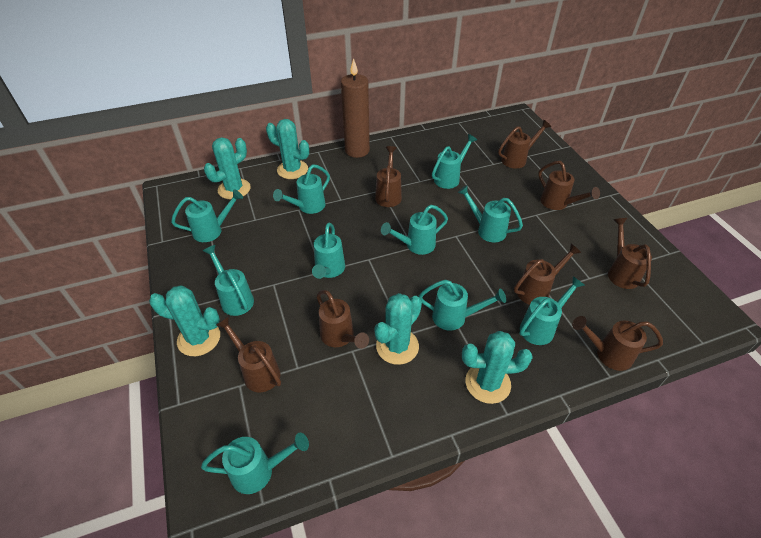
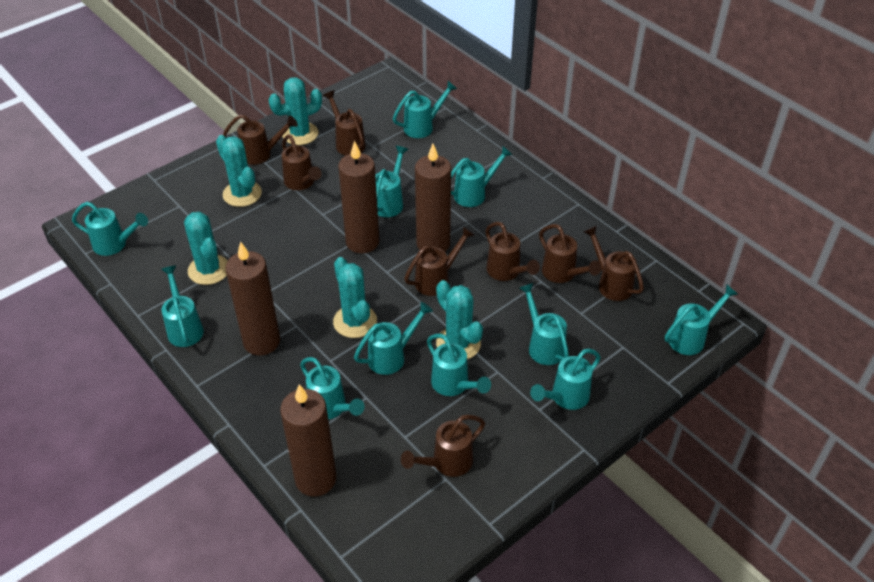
brown candle: 1 -> 4
turquoise watering can: 10 -> 11

